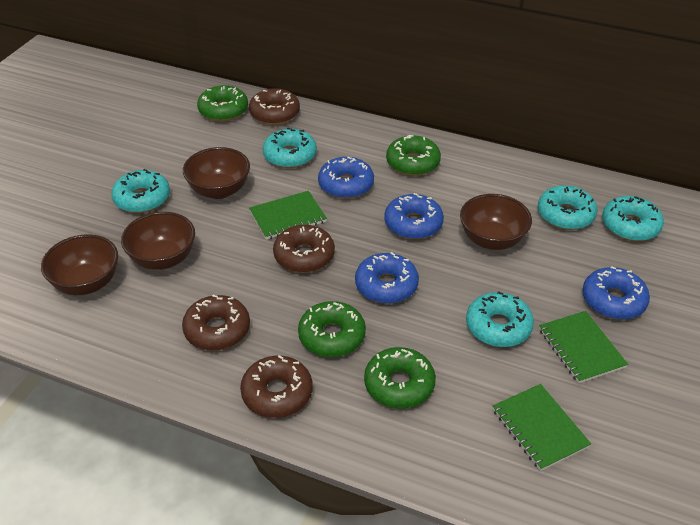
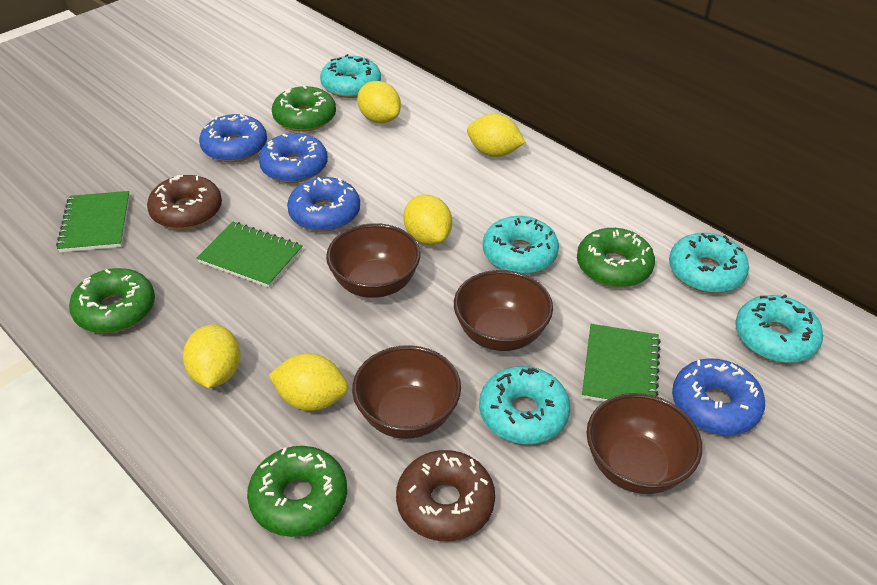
brown donut: 4 -> 2
yellow lemon: 0 -> 5

